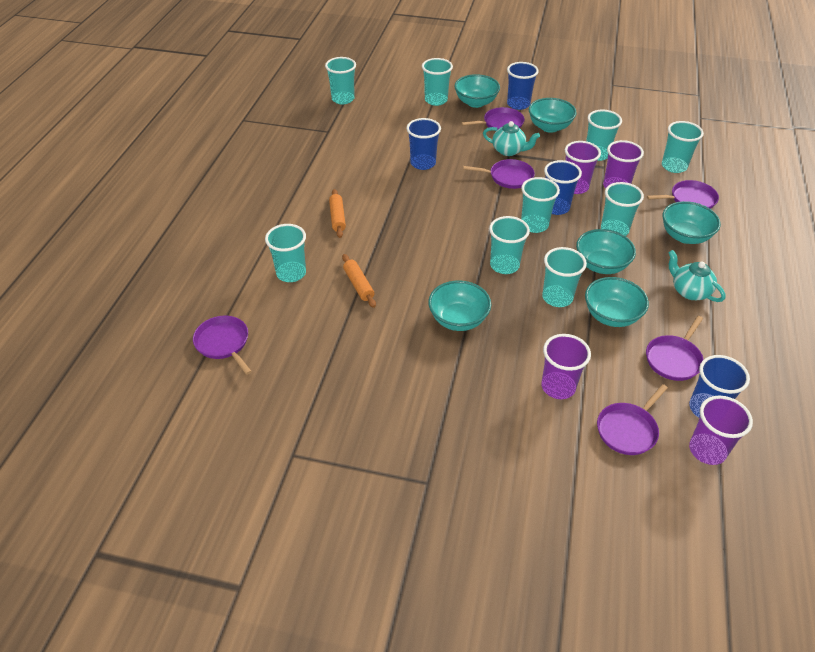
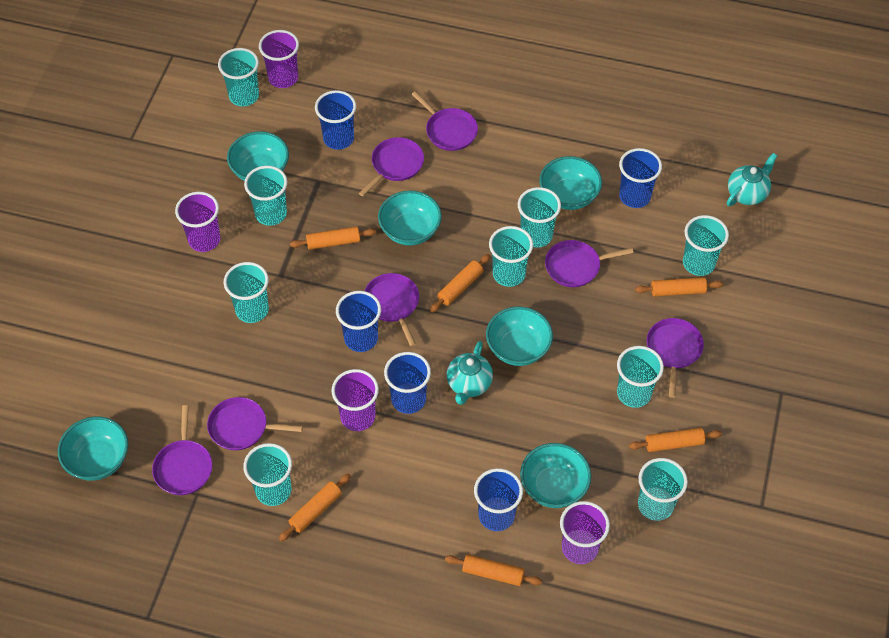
blue cup: 4 -> 5
orange rolling pin: 2 -> 6
purple pan: 6 -> 7

